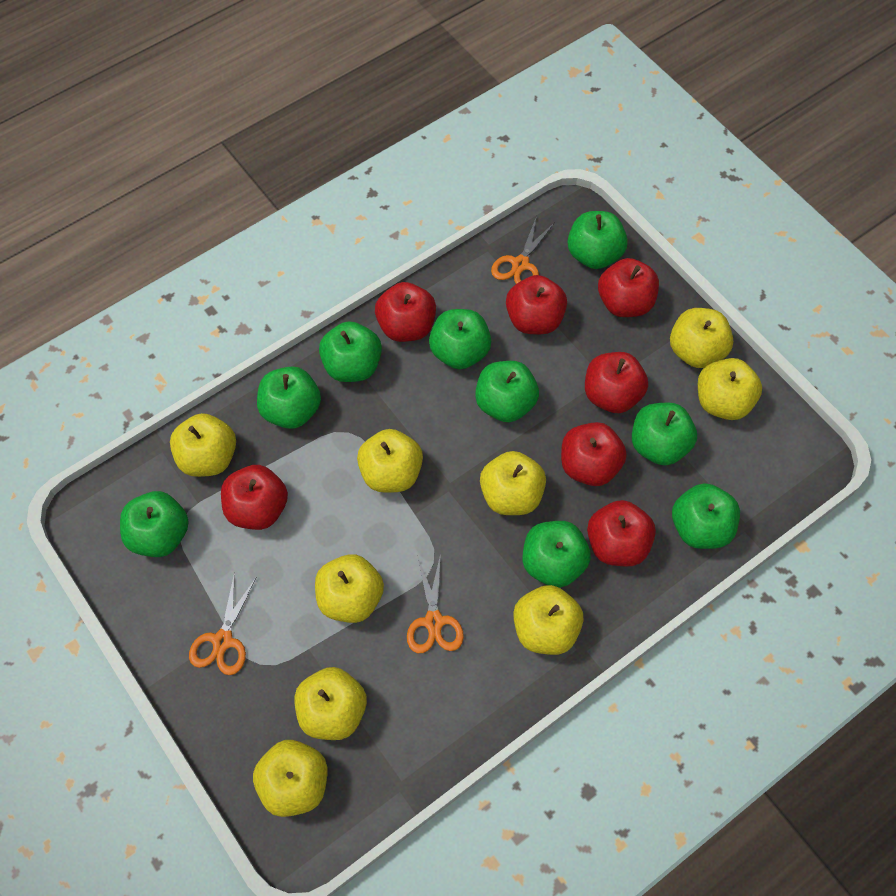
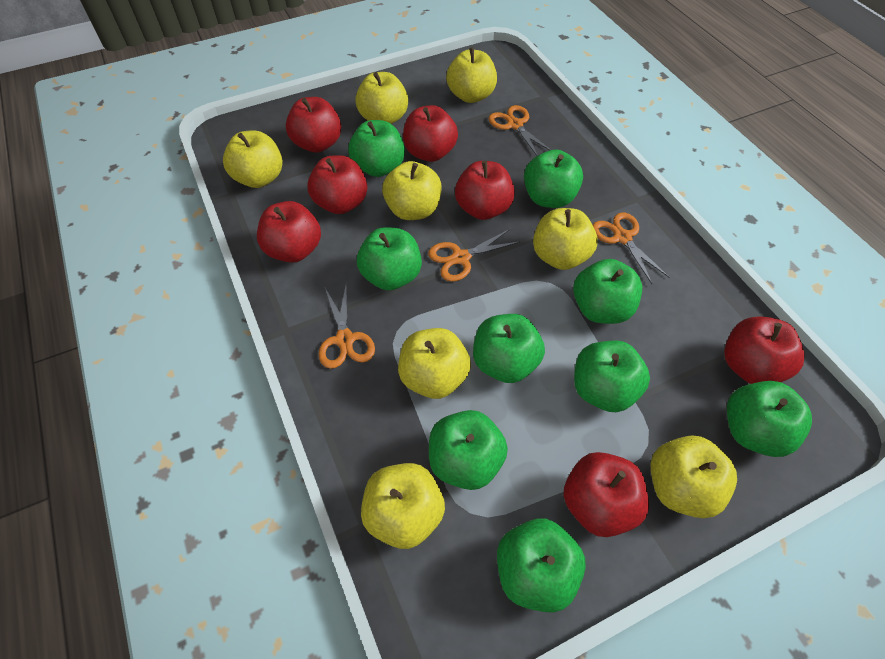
orange scissors: 3 -> 4
yellow apple: 9 -> 8

